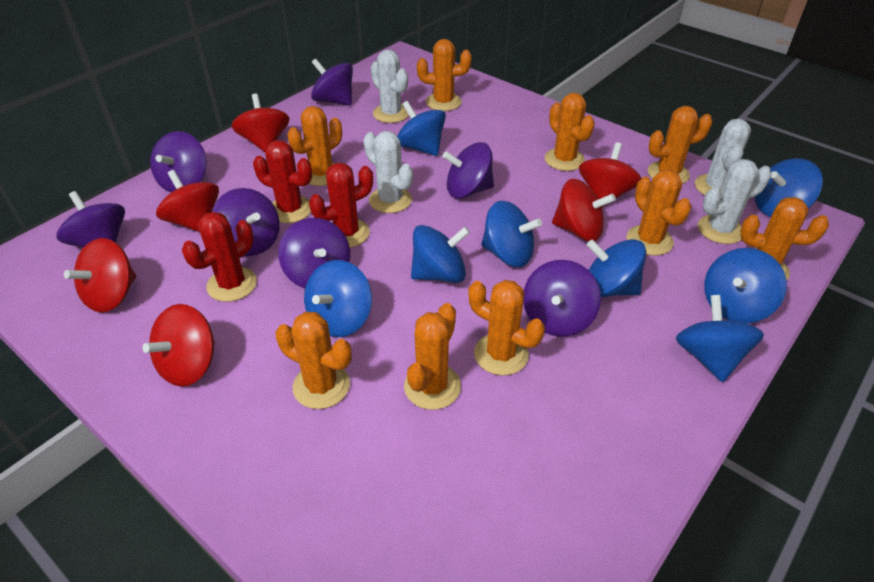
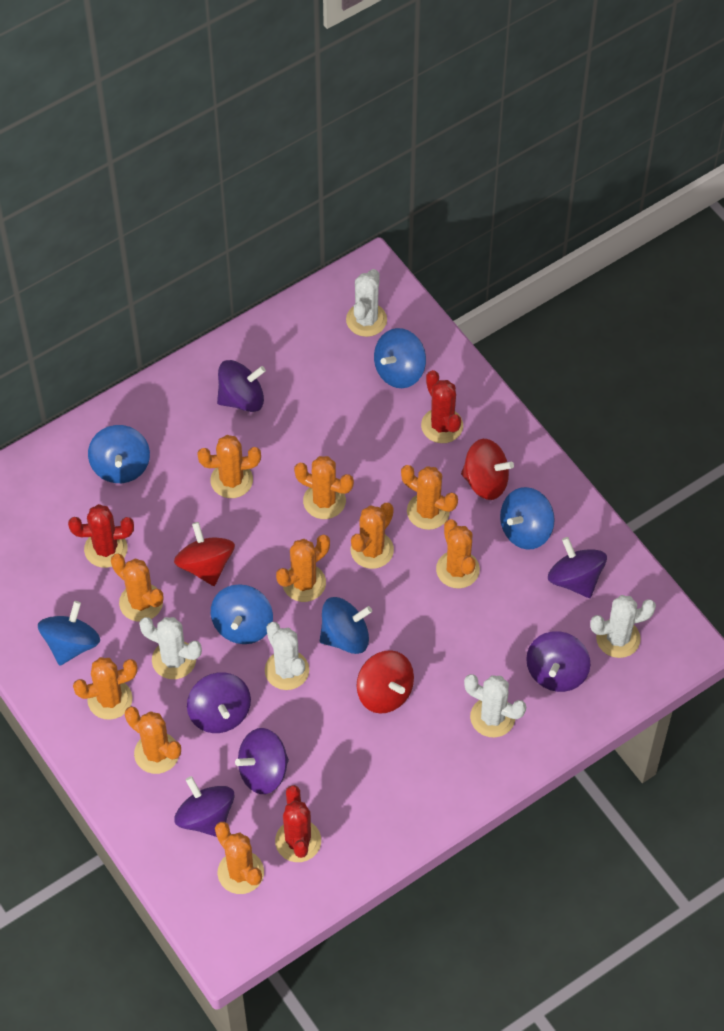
blue spinning top: 8 -> 6
orange cactus: 9 -> 10
purple spinning top: 7 -> 6
red spinning top: 6 -> 3
white cactus: 4 -> 5

